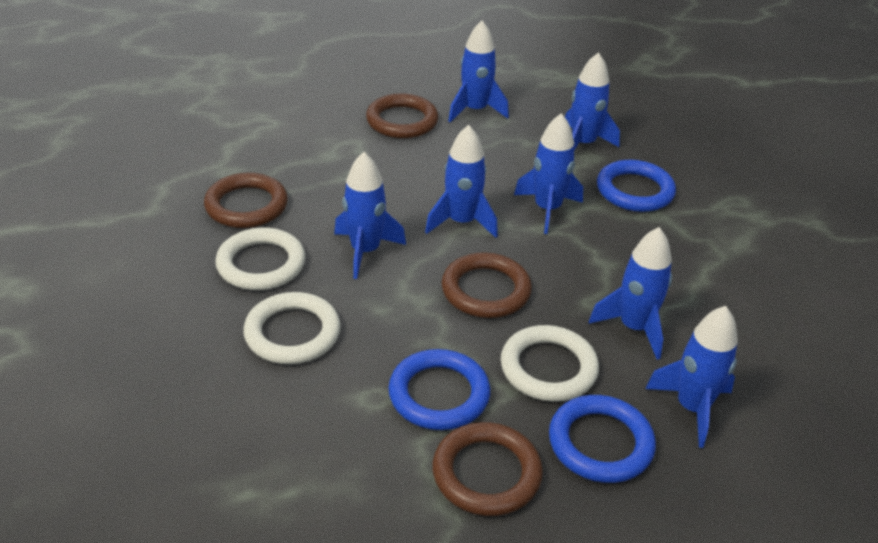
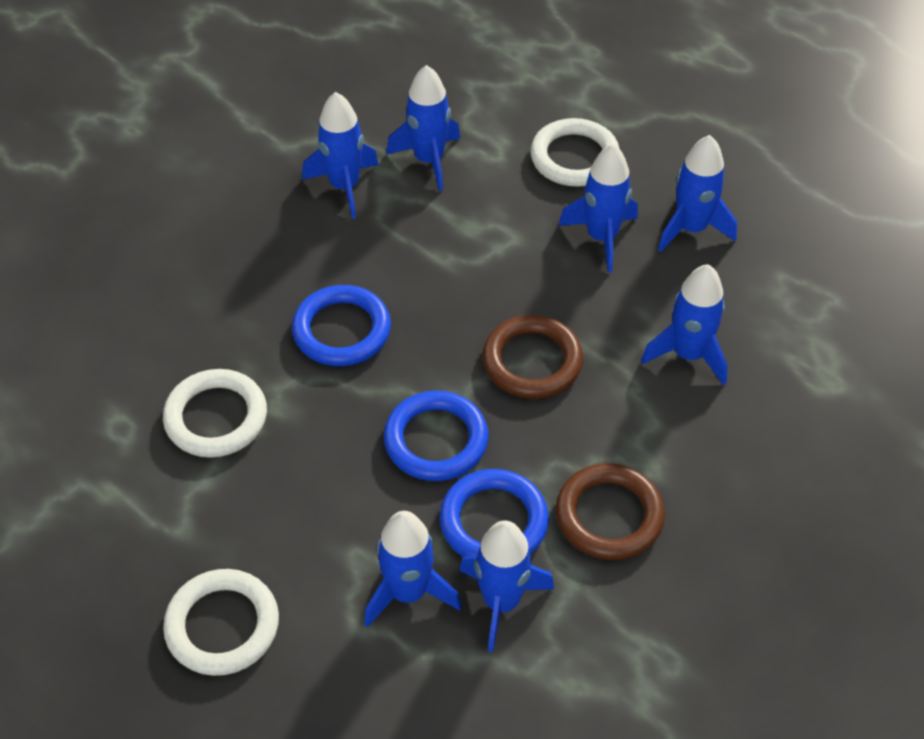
brown ring: 4 -> 2

